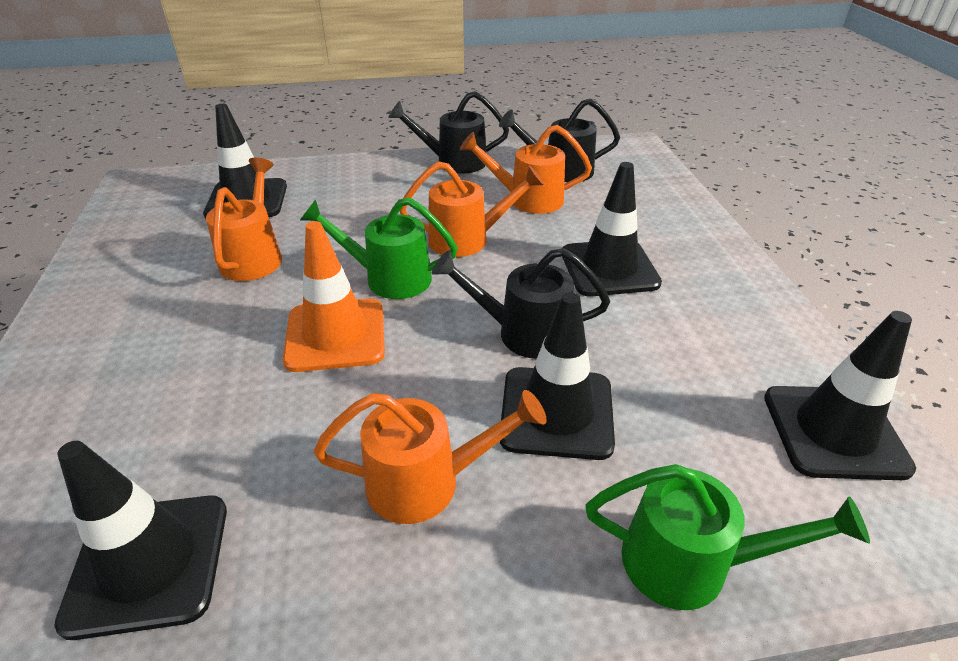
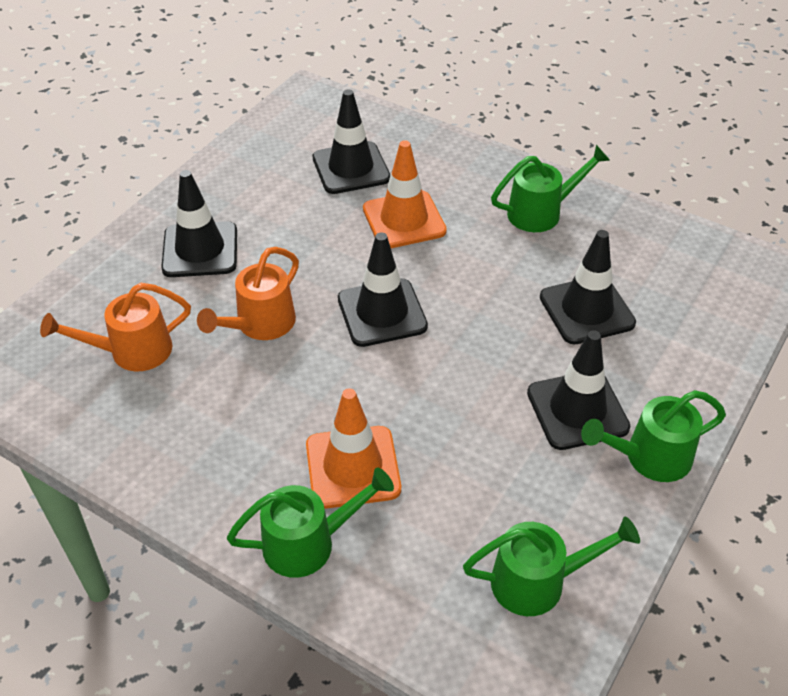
black watering can: 3 -> 0
green watering can: 2 -> 4
orange traffic cone: 1 -> 2
orange watering can: 4 -> 2

